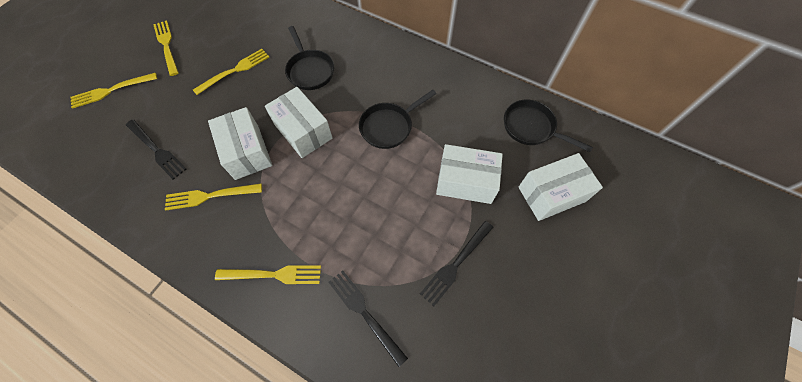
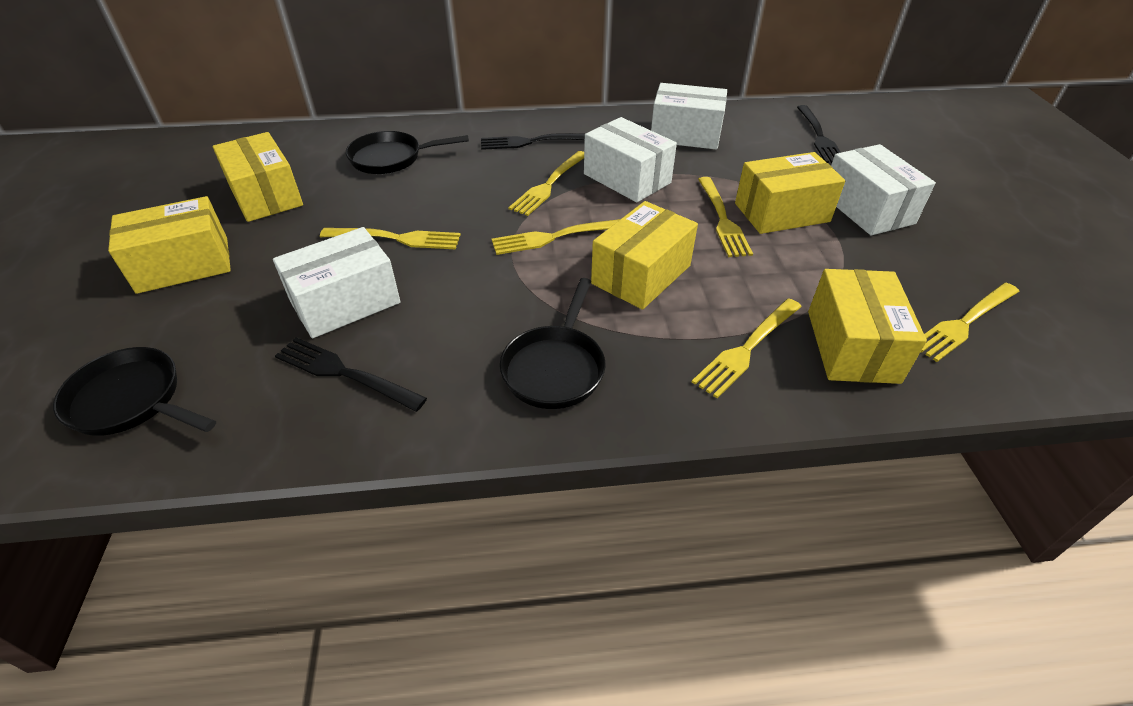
yellow box: 0 -> 5
yellow fork: 5 -> 6

